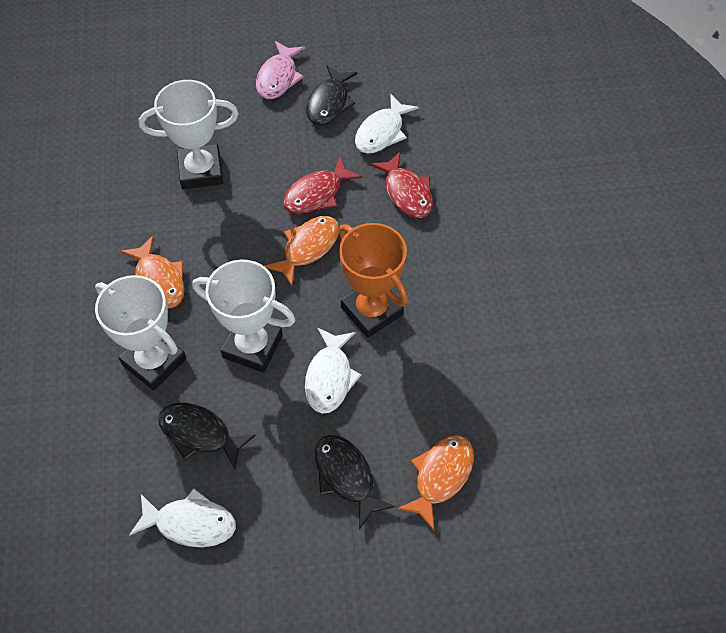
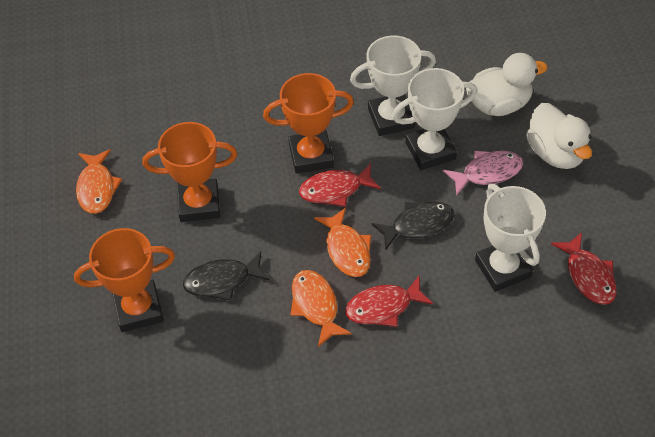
black fish: 3 -> 2
orange trophy: 1 -> 3
red fish: 2 -> 3
white duck: 0 -> 2
white fish: 3 -> 0

